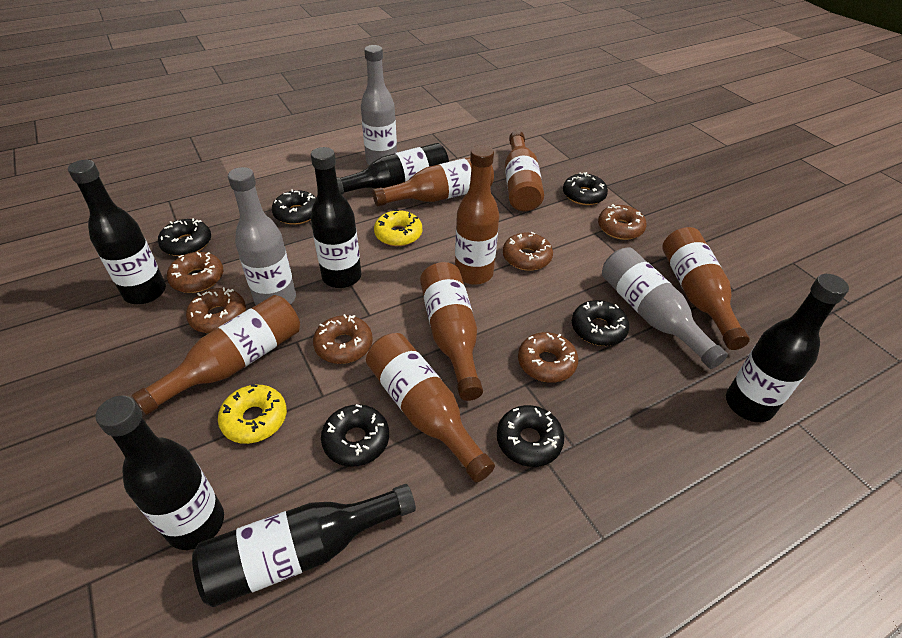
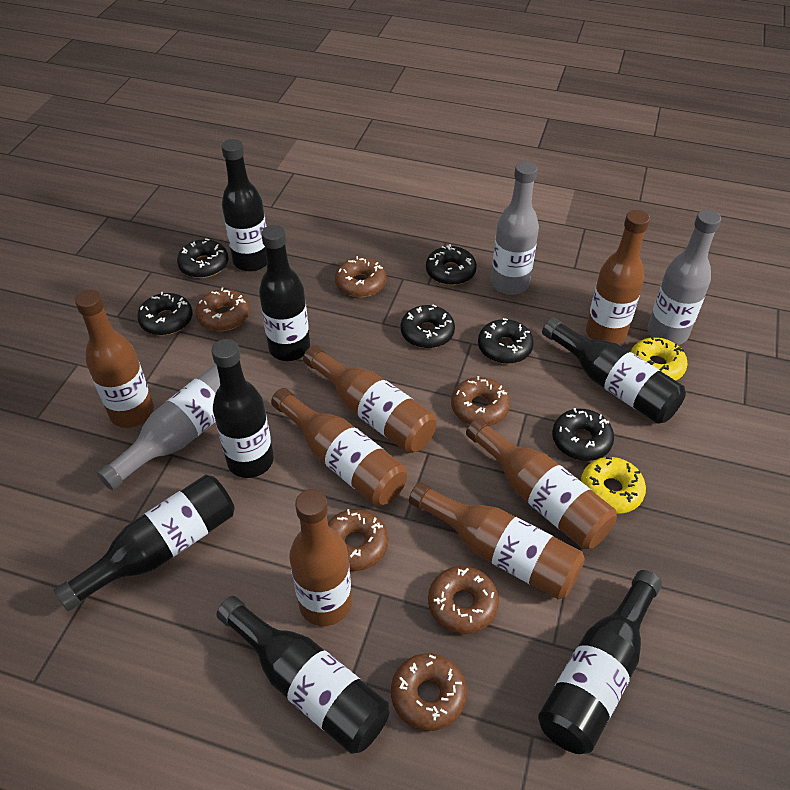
black bottle: 6 -> 7

